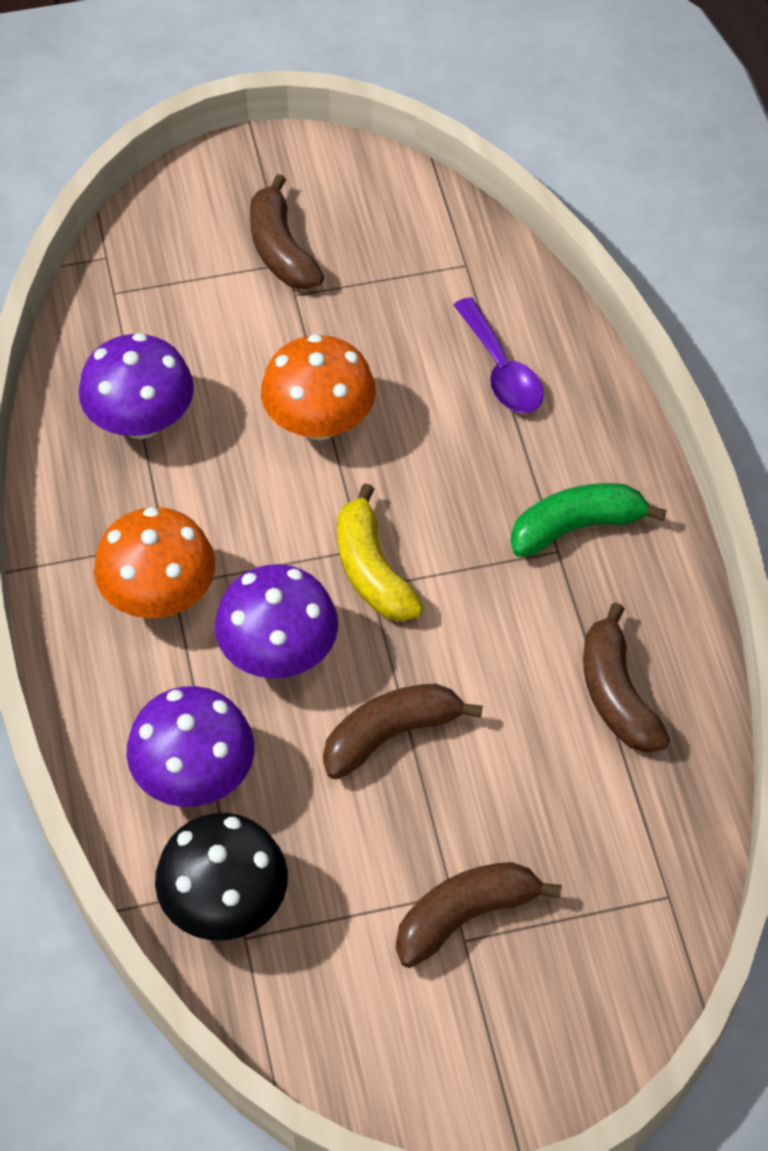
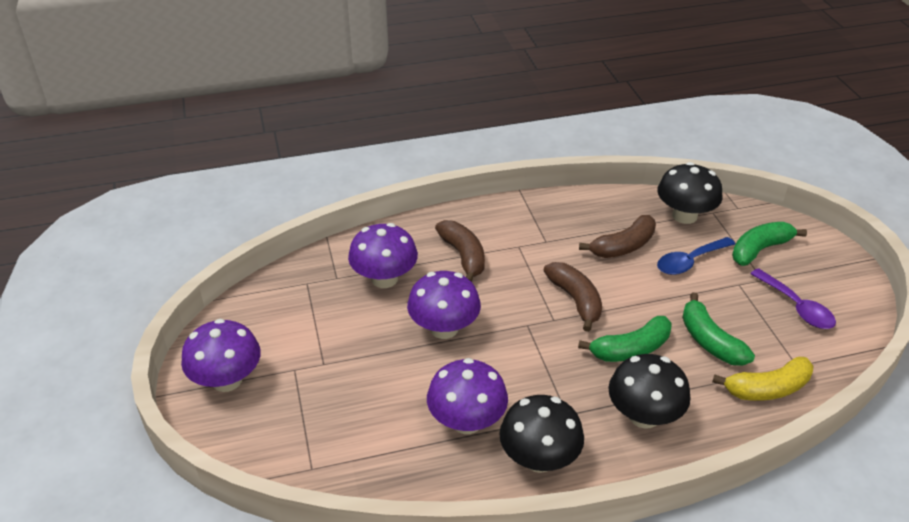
black mushroom: 1 -> 3
blue spoon: 0 -> 1
brown banana: 4 -> 3
green banana: 1 -> 3
orange mushroom: 2 -> 0
purple mushroom: 3 -> 4

